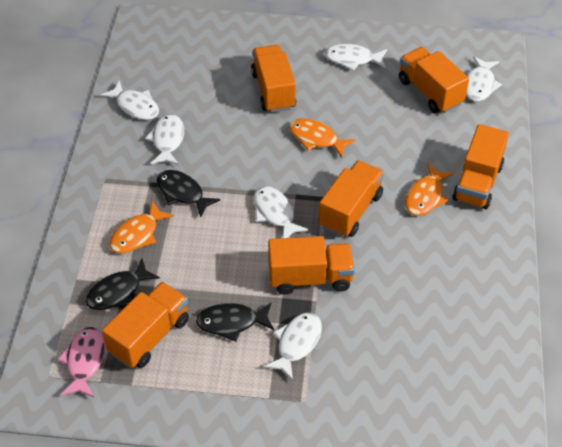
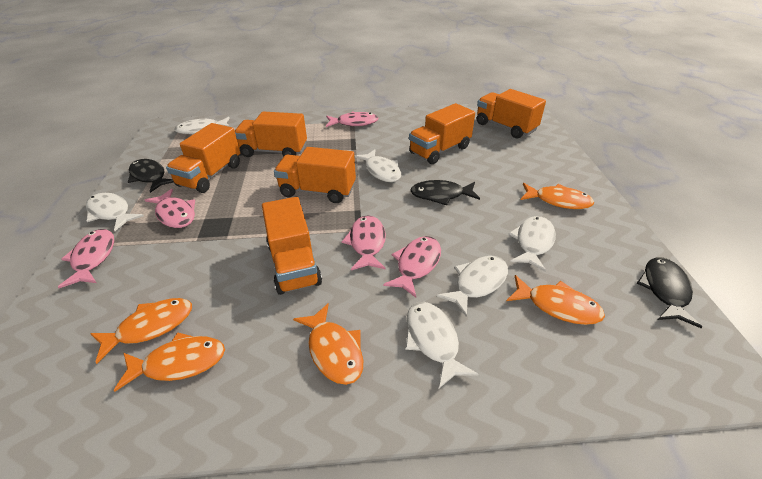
orange fish: 3 -> 5
pink fish: 1 -> 5

